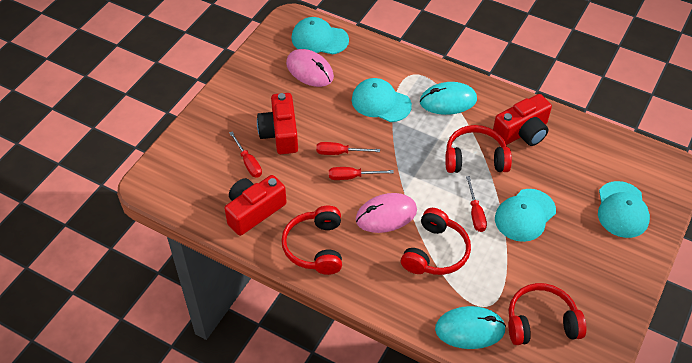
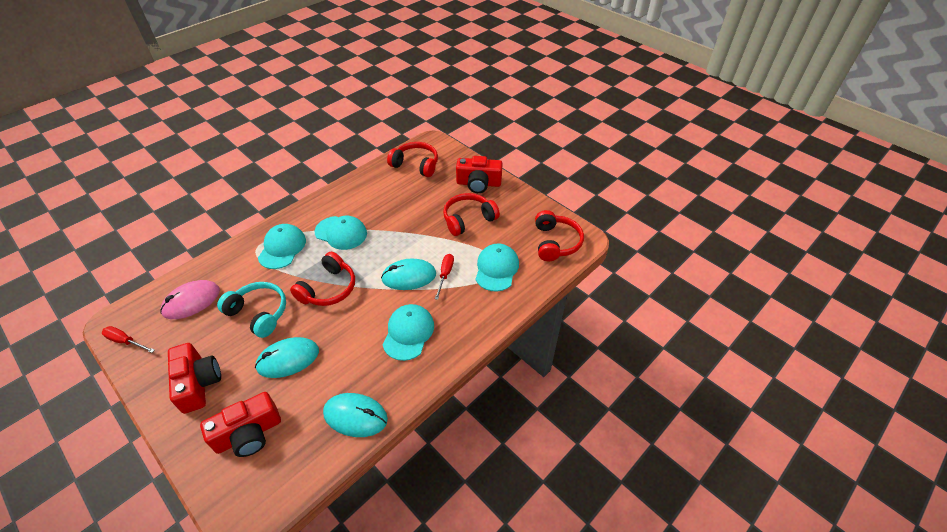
pink mouse: 2 -> 1
red screwdriver: 4 -> 2
turquoise headphones: 0 -> 1
turquoise mouse: 2 -> 3

